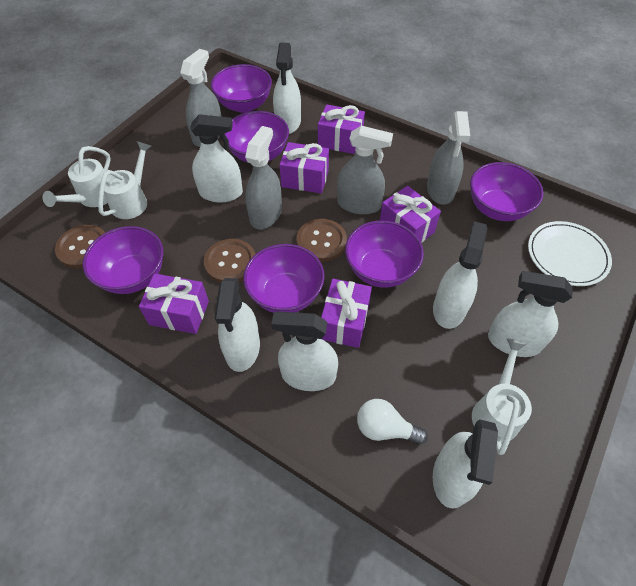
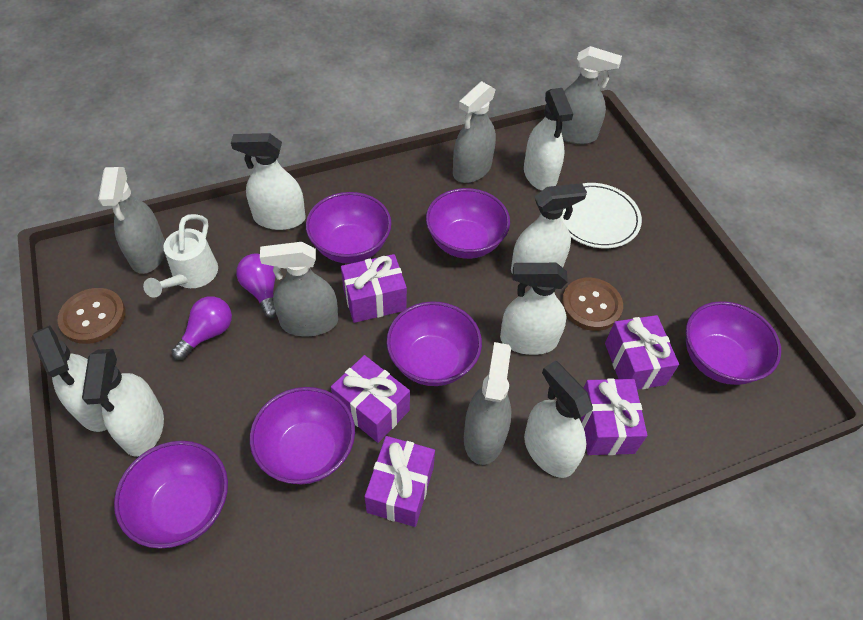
brown button: 3 -> 2
grey spray bottle: 4 -> 5
purple light bulb: 0 -> 2
white light bulb: 1 -> 0
white watering can: 3 -> 1

